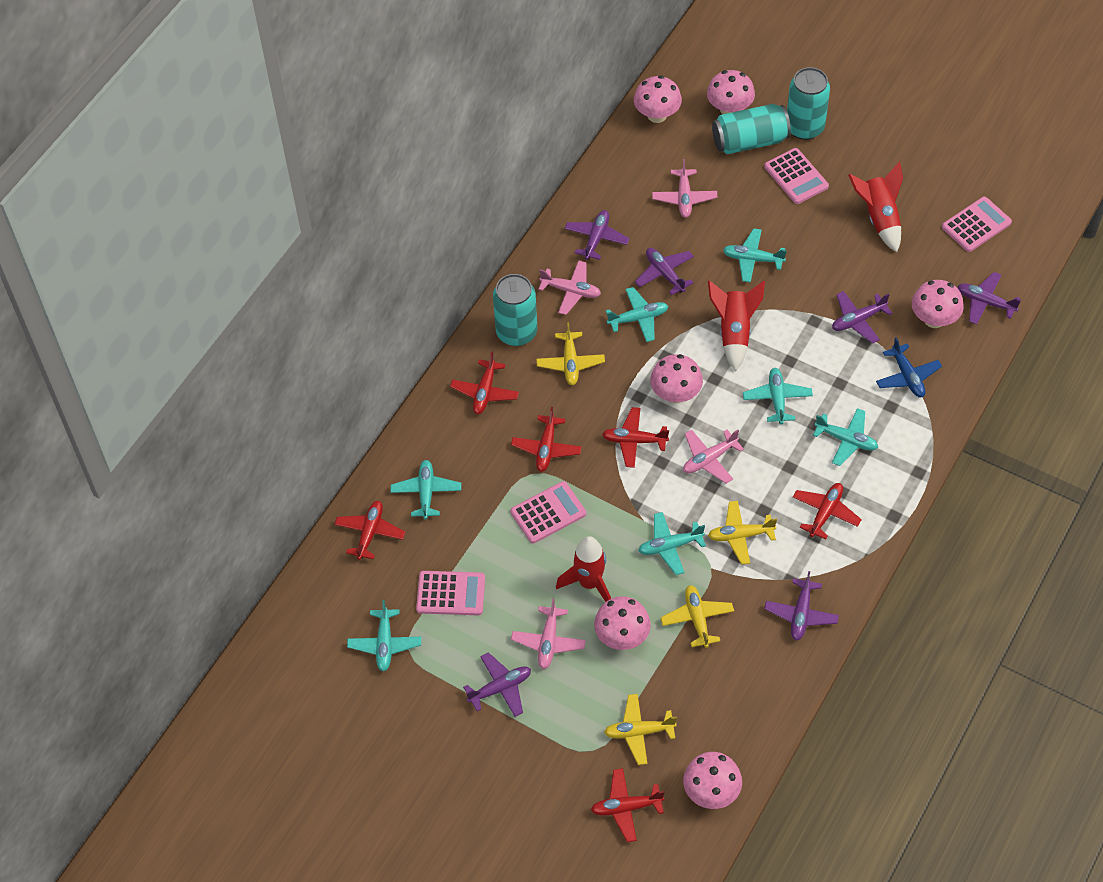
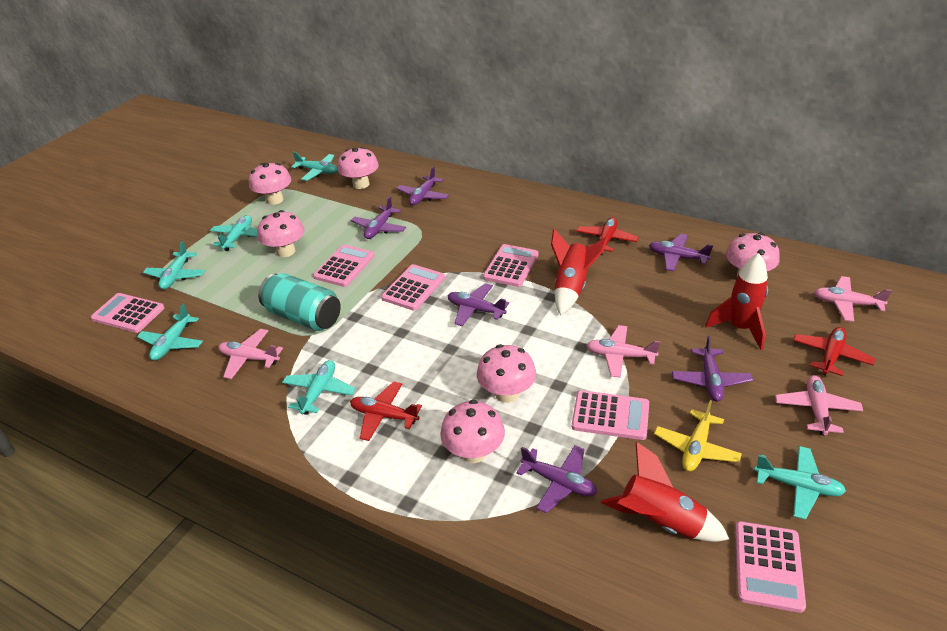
blue plane: 1 -> 0
pink calculator: 4 -> 6
red plane: 6 -> 3
turquoise can: 3 -> 1
turquoise plane: 7 -> 6
yellow plane: 4 -> 1

